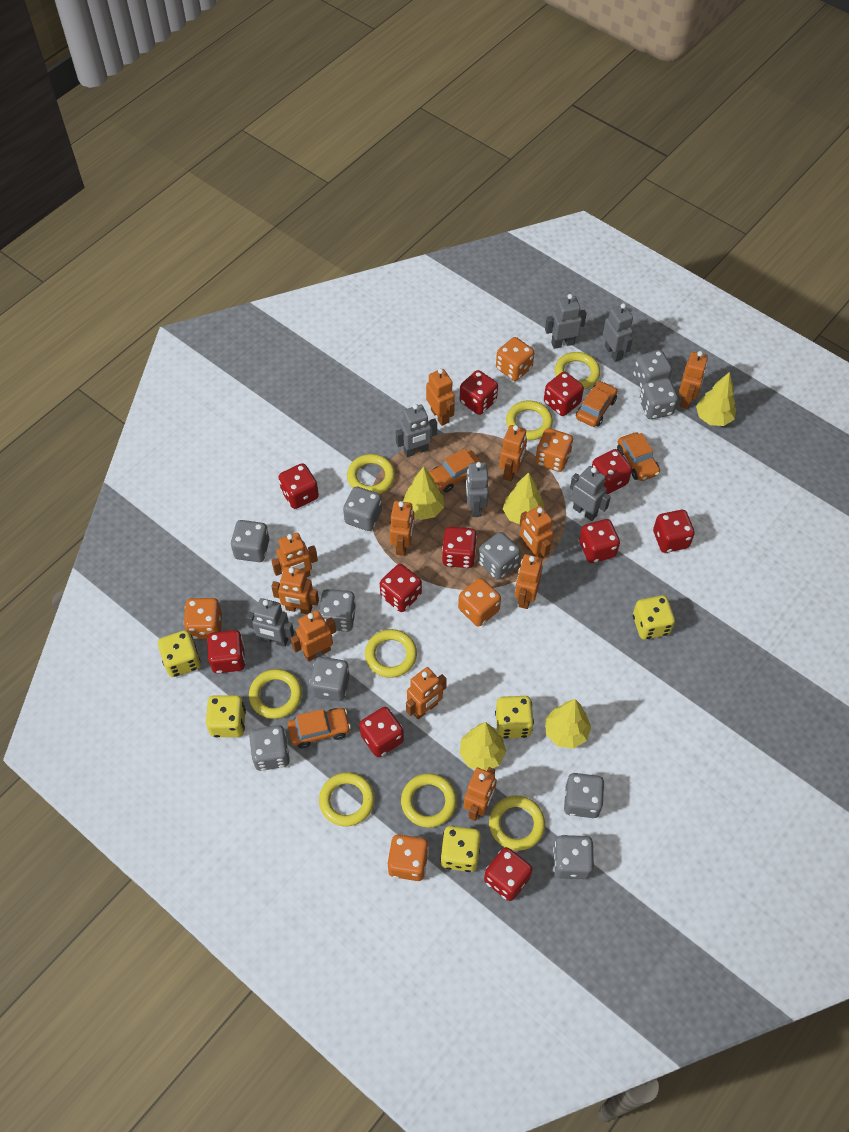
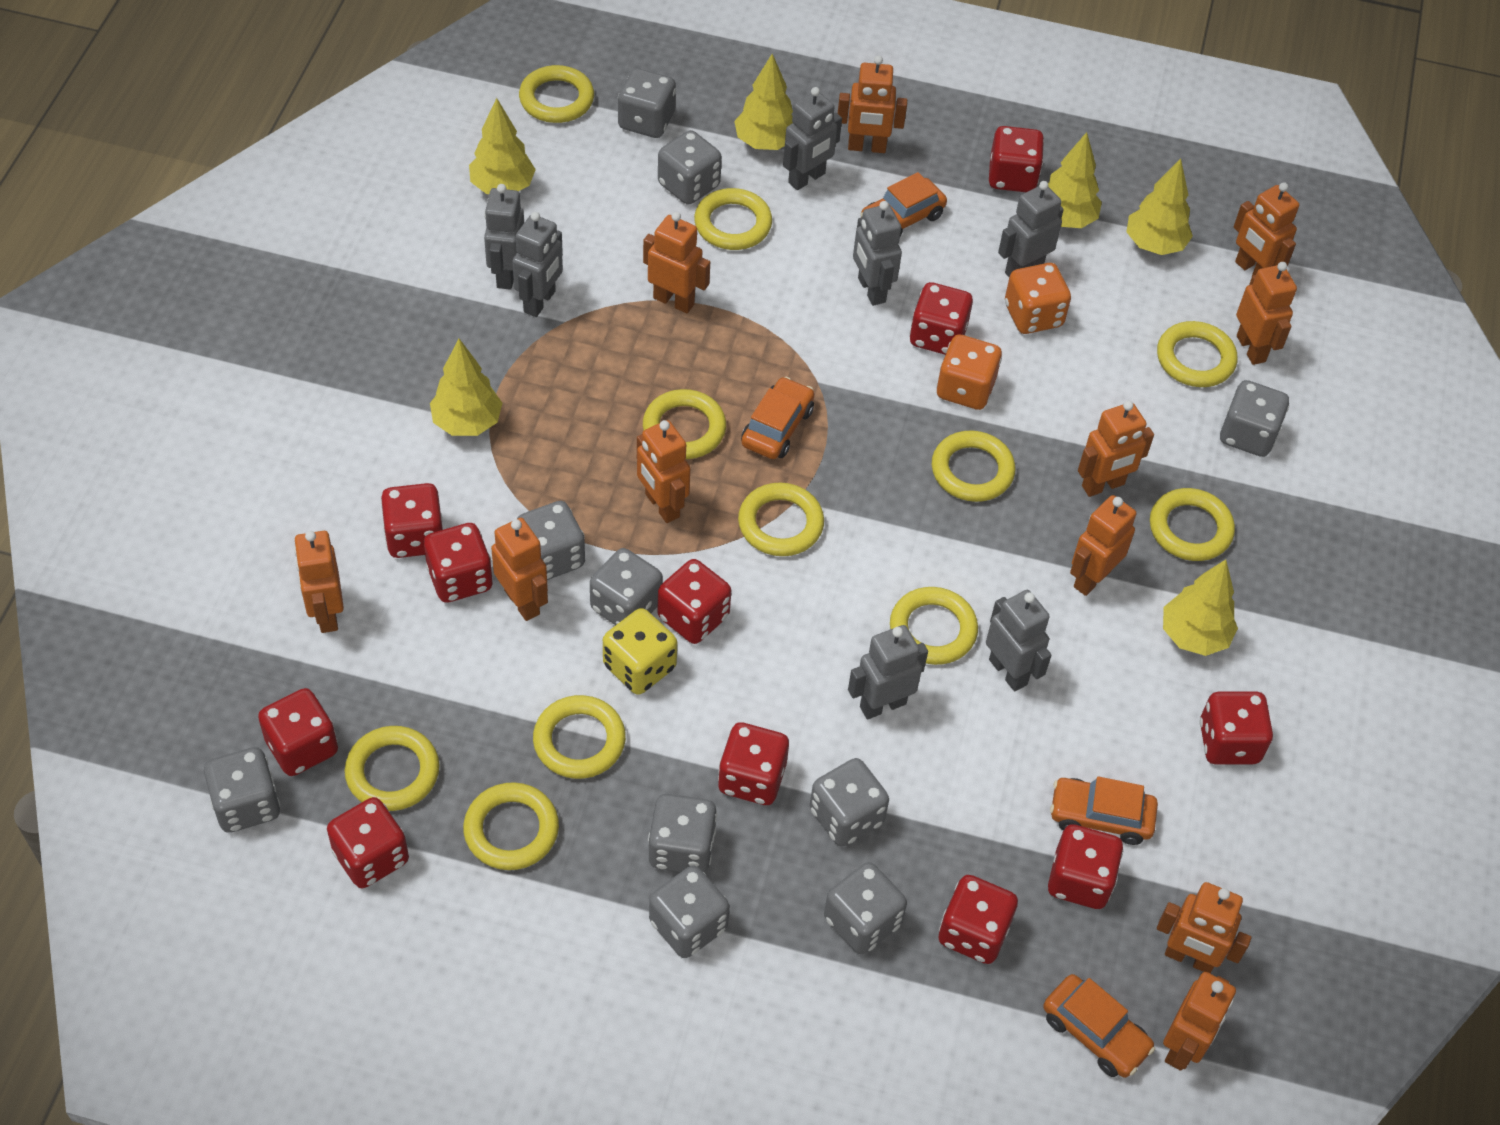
grey robot: 6 -> 7
orange dice: 5 -> 2
yellow dice: 5 -> 1
yellow ring: 8 -> 11
yellow tree: 5 -> 6

